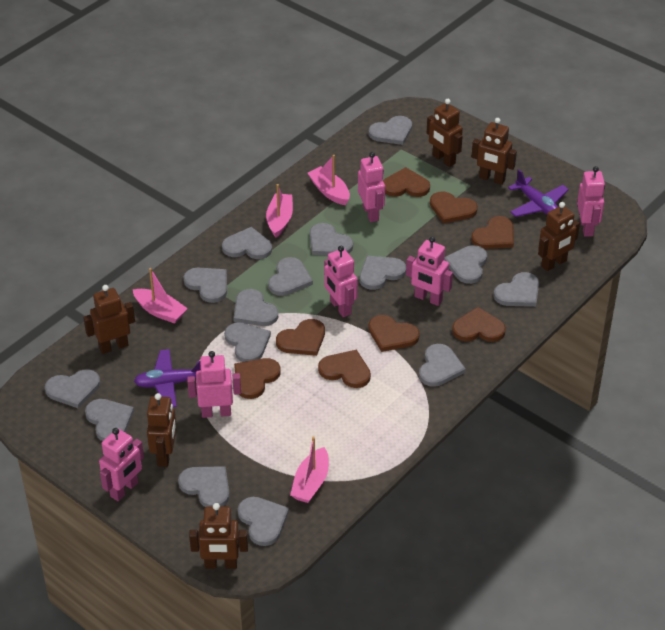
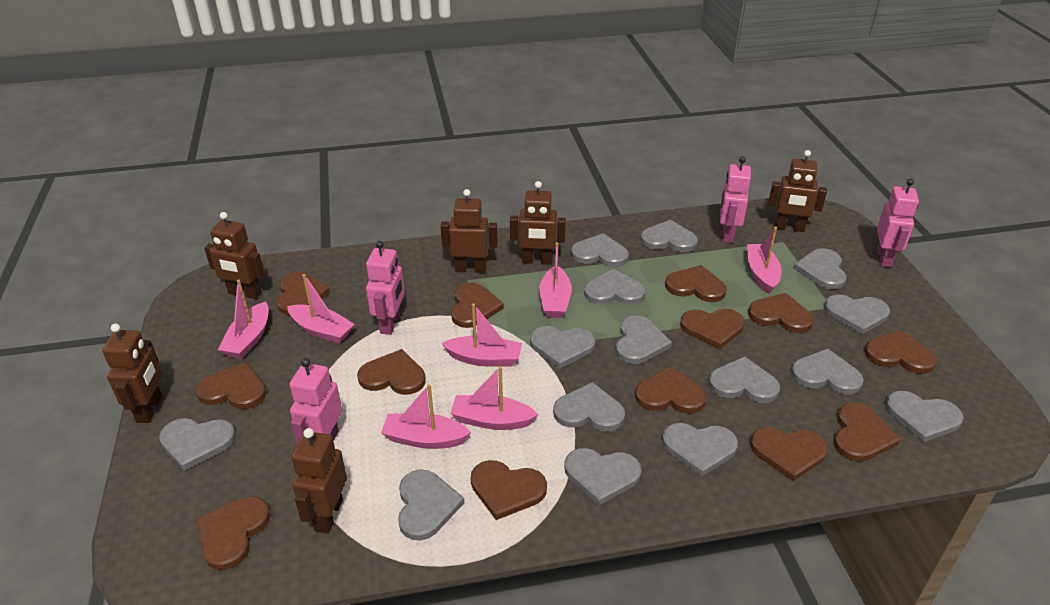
brown heart: 8 -> 13
pink boat: 4 -> 7
pink robot: 6 -> 4
purple plane: 2 -> 0

